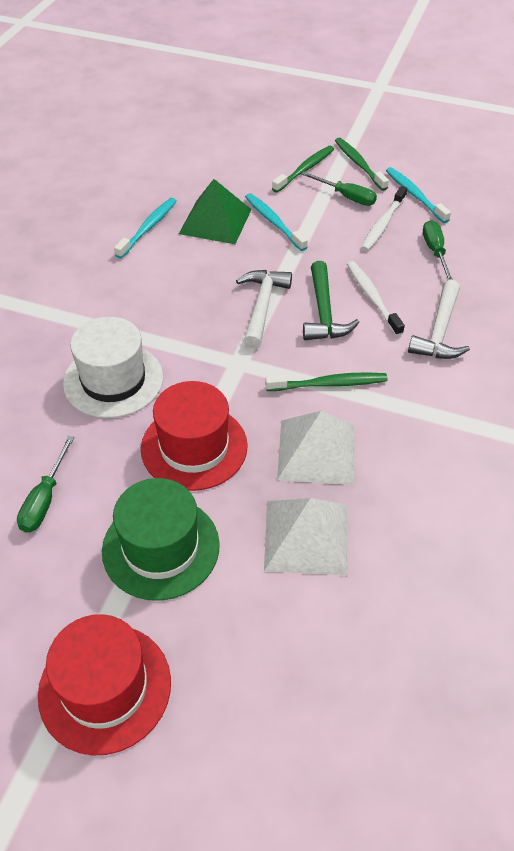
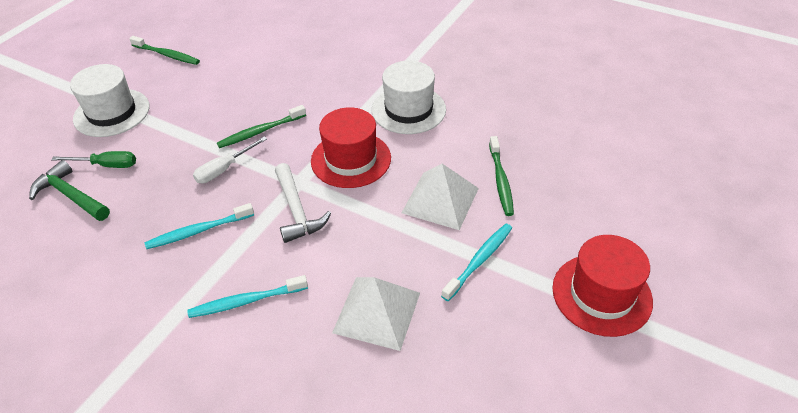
green hat: 1 -> 0
green pyramid: 1 -> 0
green screwdriver: 3 -> 1
white hammer: 2 -> 1
white hat: 1 -> 2
white screwdriver: 0 -> 1
white toothbrush: 2 -> 0

